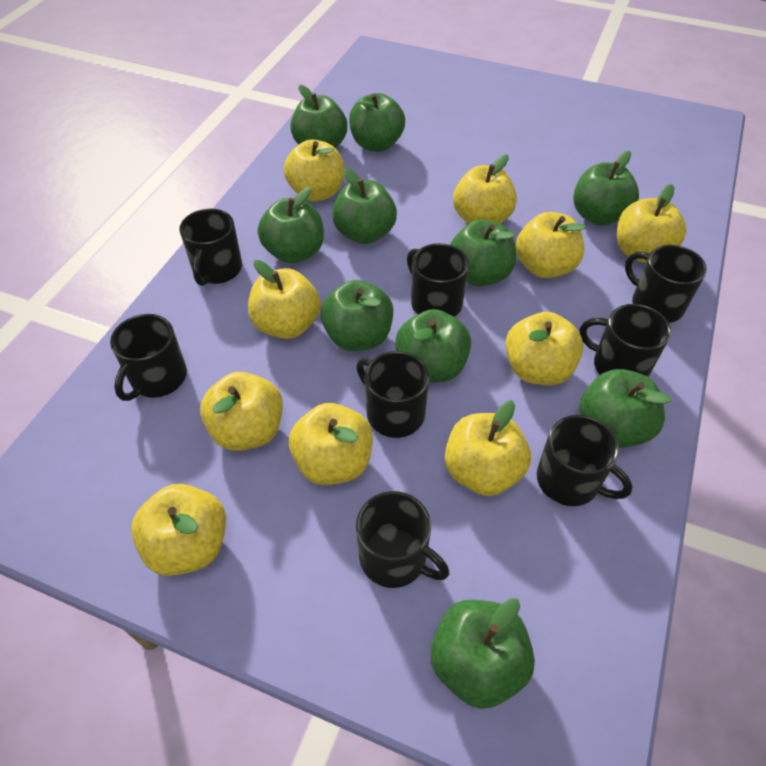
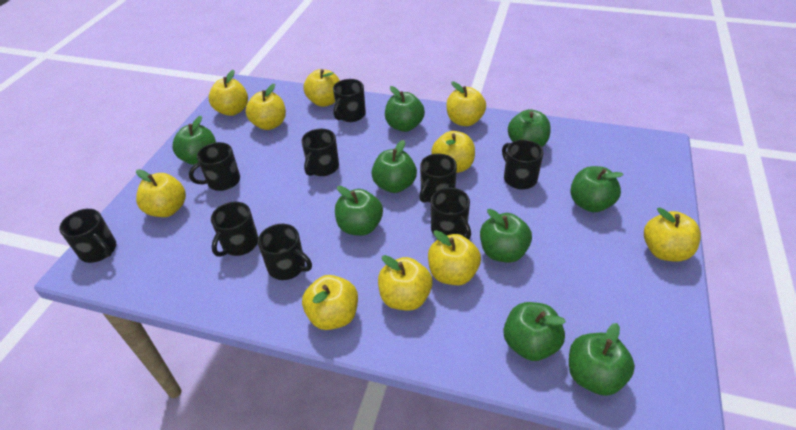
black mug: 8 -> 9
green apple: 10 -> 9

